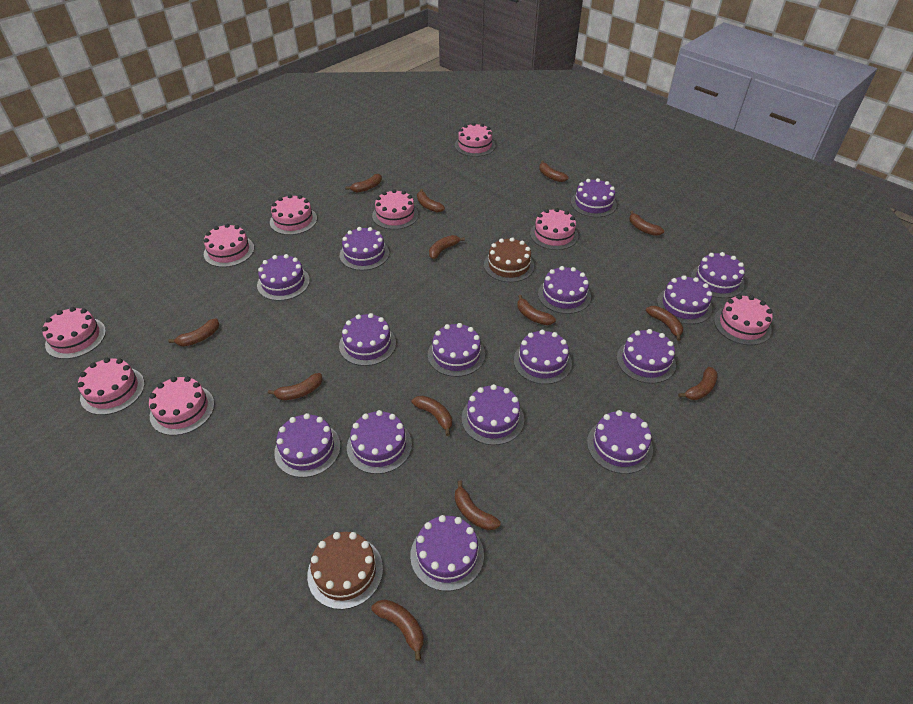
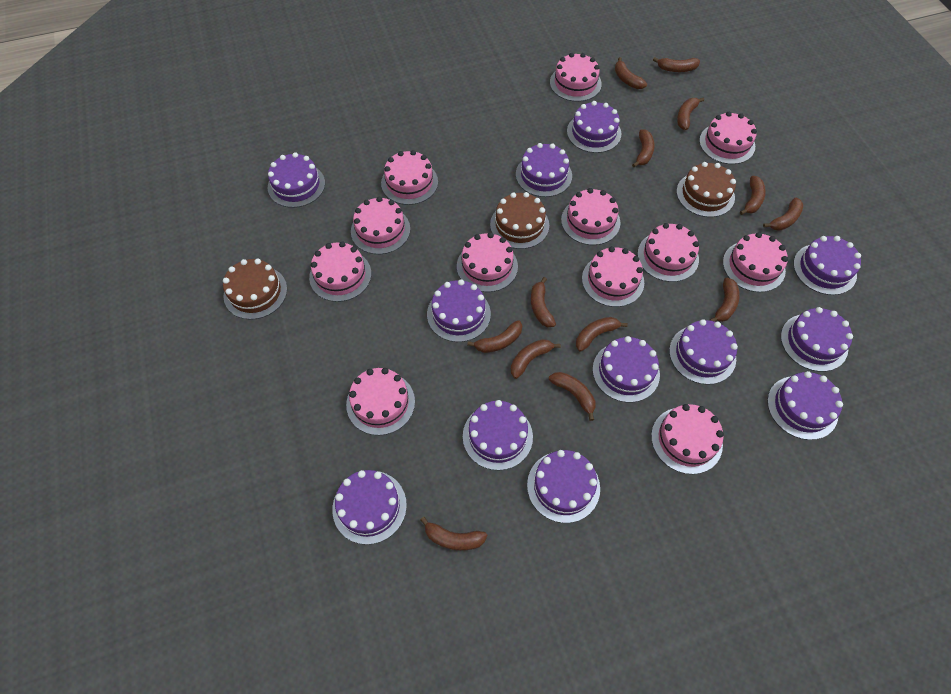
brown cake: 2 -> 3
pink cake: 9 -> 12
purple cake: 15 -> 12

